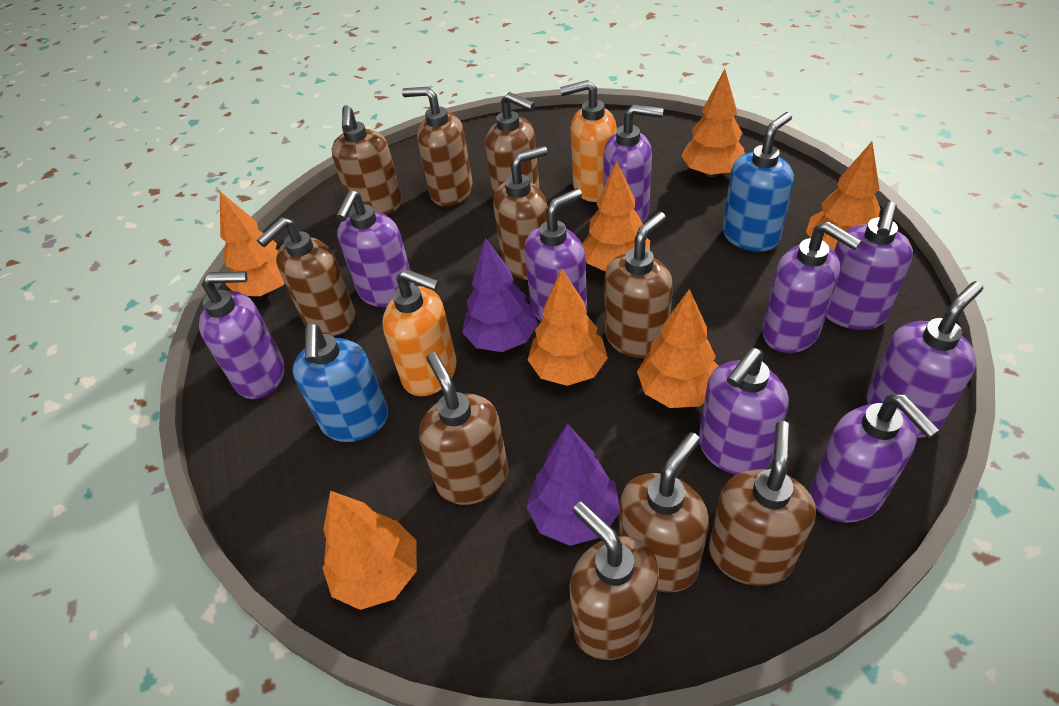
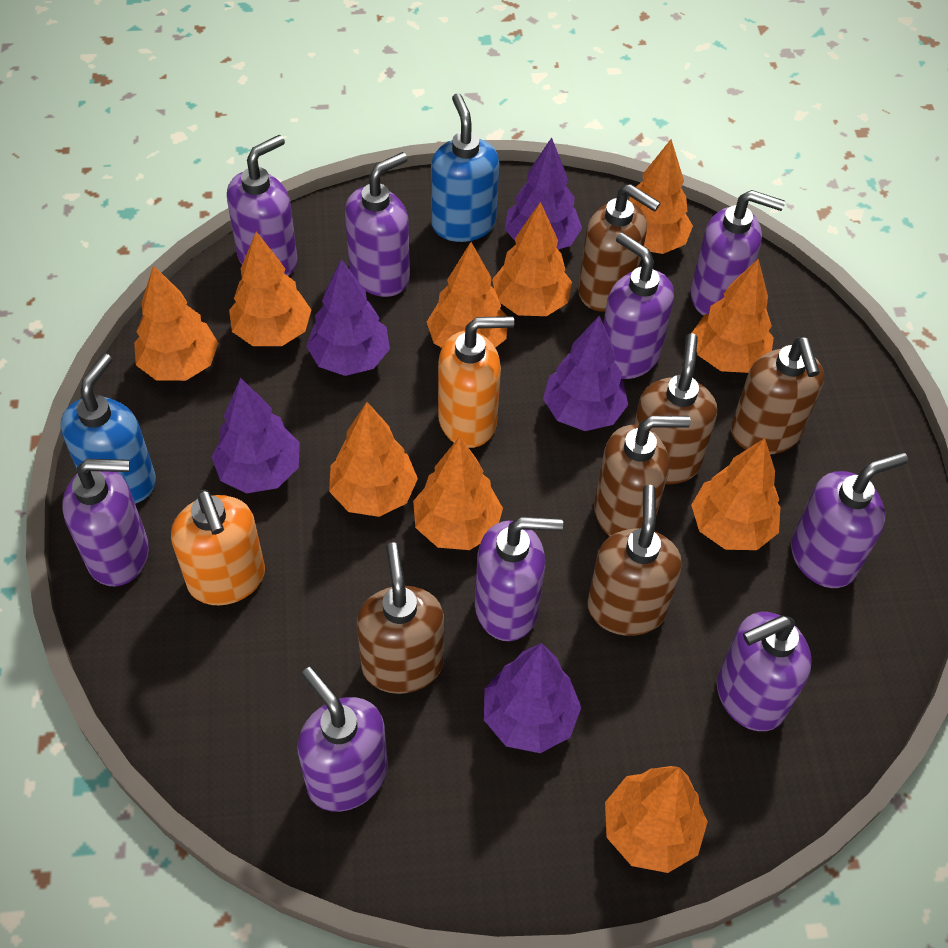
brown soap dispenser: 10 -> 6
orange tree: 7 -> 10
purple tree: 2 -> 5

